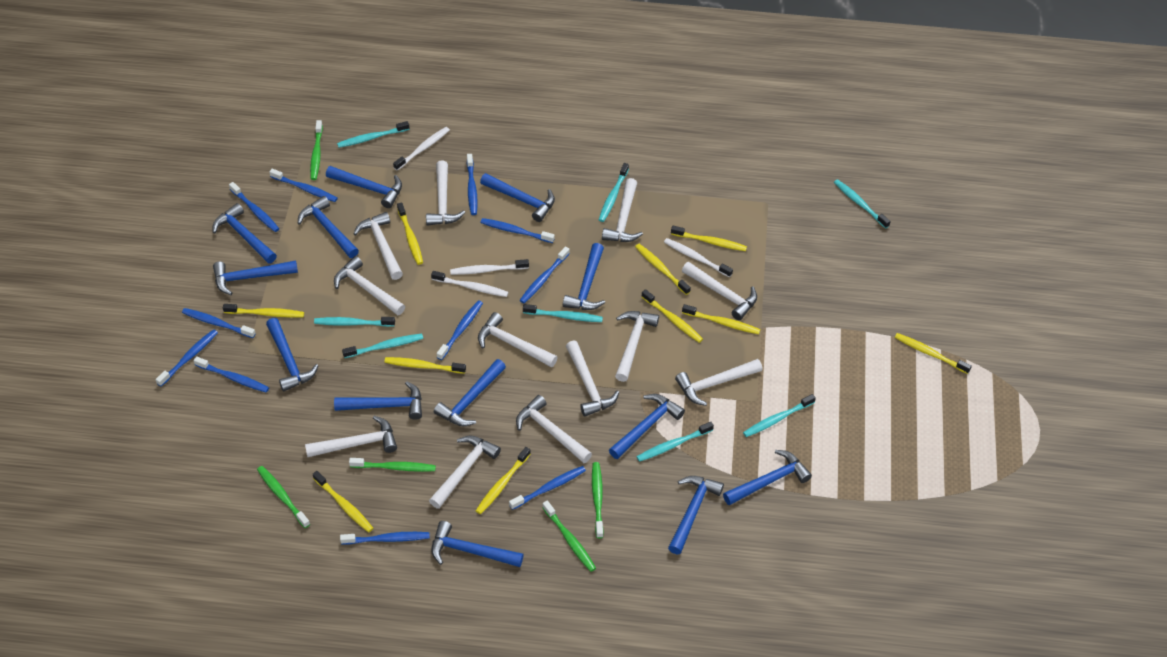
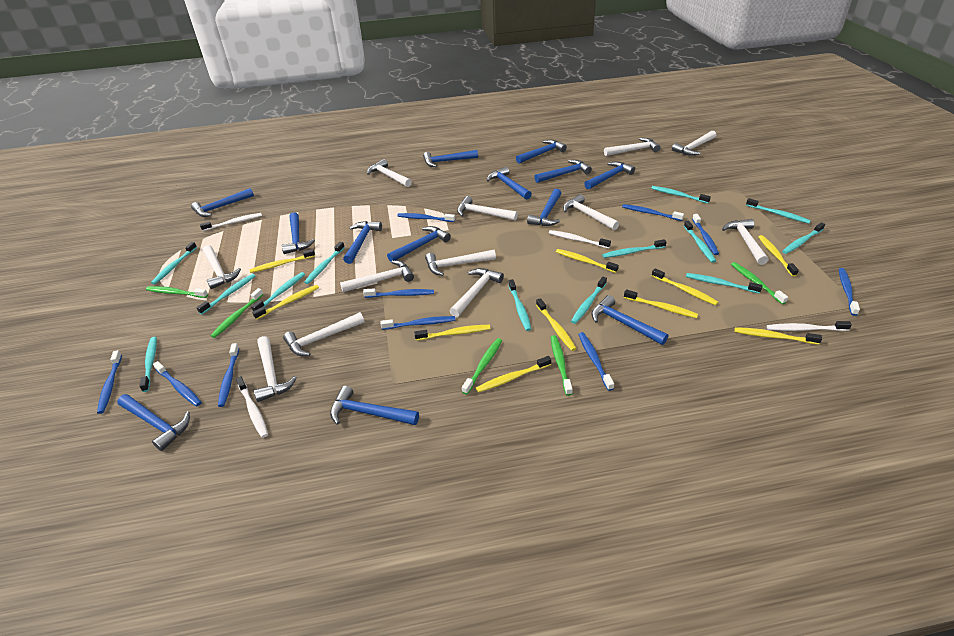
blue toothbrush: 11 -> 10
turquoise toothbrush: 8 -> 13

